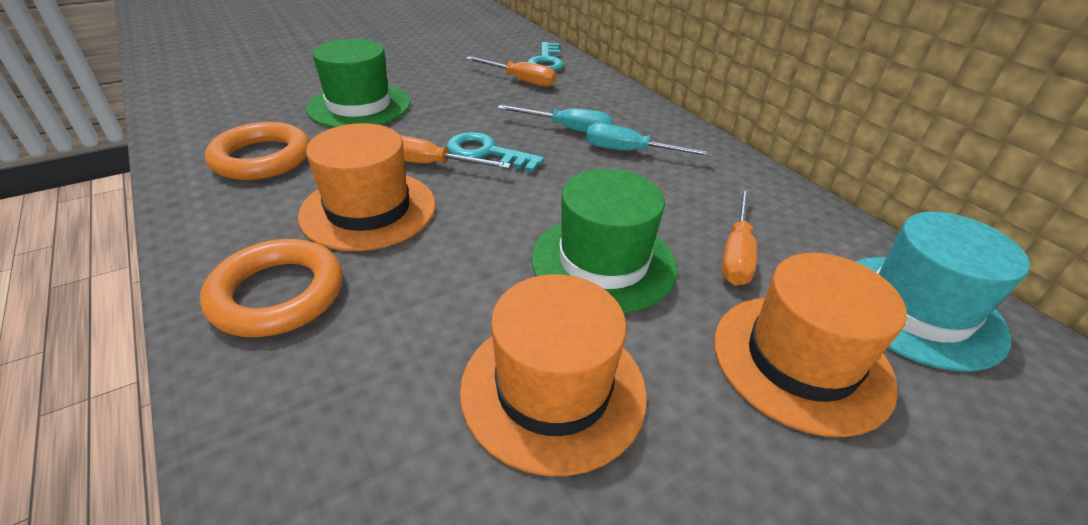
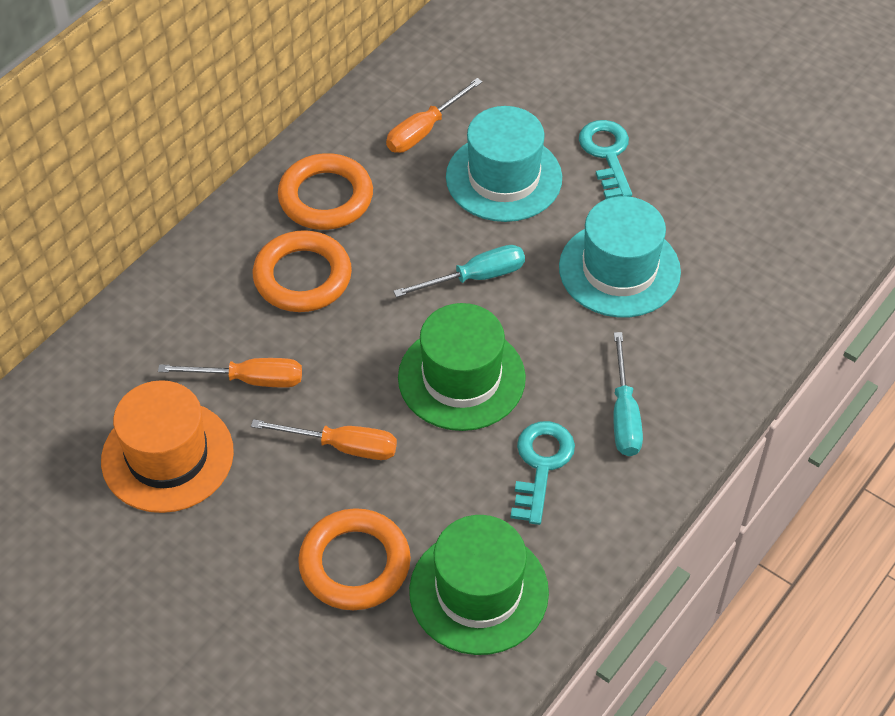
orange hat: 3 -> 1
orange ring: 2 -> 3
turquoise hat: 1 -> 2

